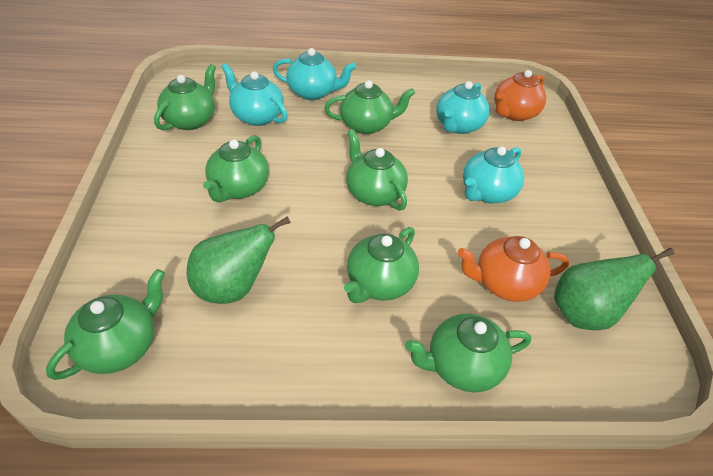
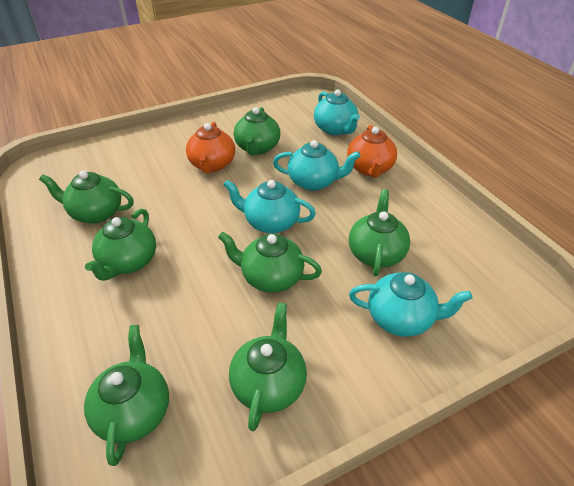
green pear: 2 -> 0

